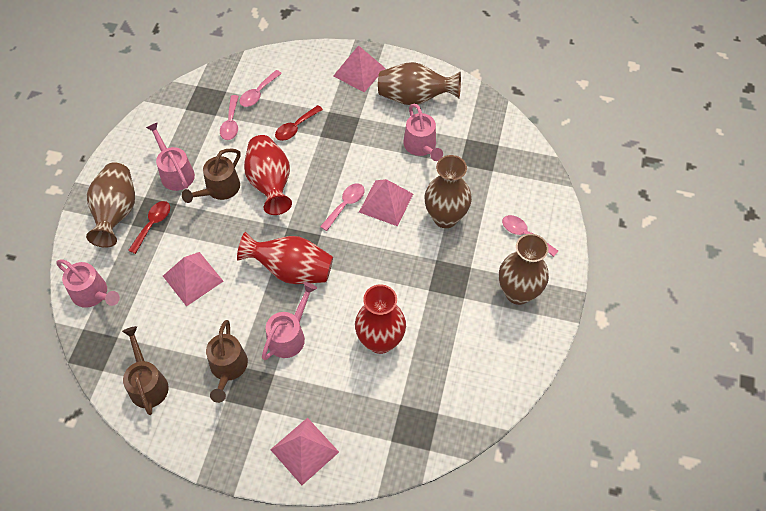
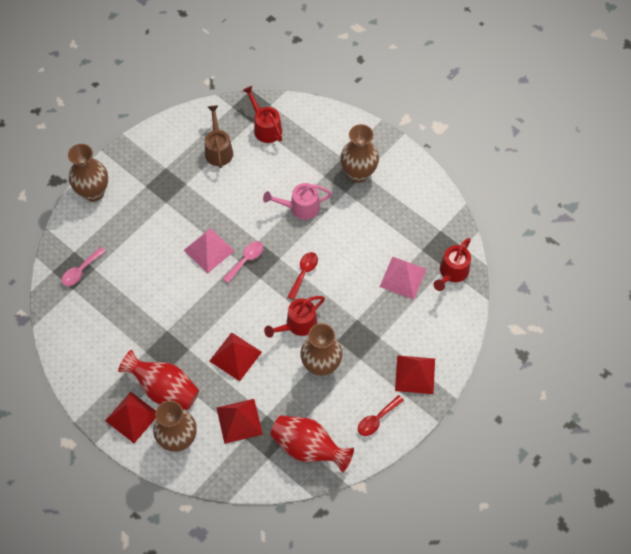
brown watering can: 3 -> 1
pink pyramid: 4 -> 2
pink spoon: 4 -> 2
pink watering can: 4 -> 1
red pyramid: 0 -> 4
red vase: 3 -> 2
red watering can: 0 -> 3

